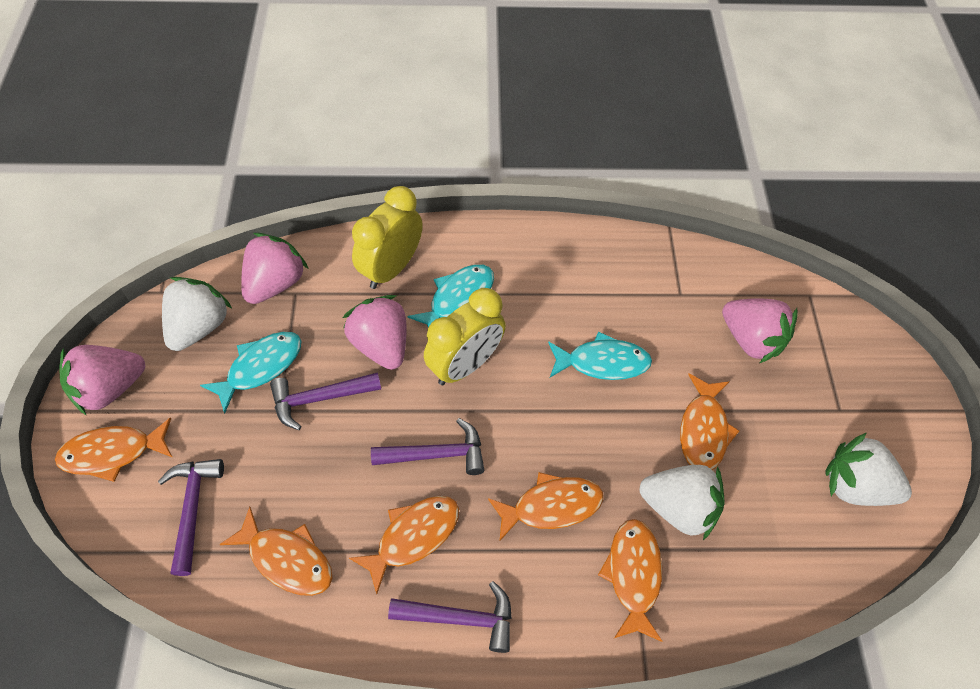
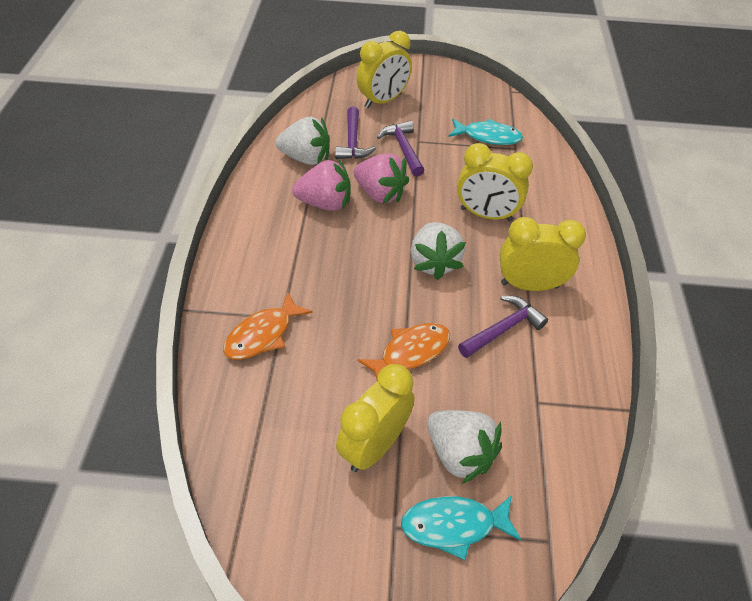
orange fish: 6 -> 2
pink strawberry: 4 -> 2
purple hammer: 4 -> 3
turquoise fish: 3 -> 2
yellow clock: 2 -> 4

